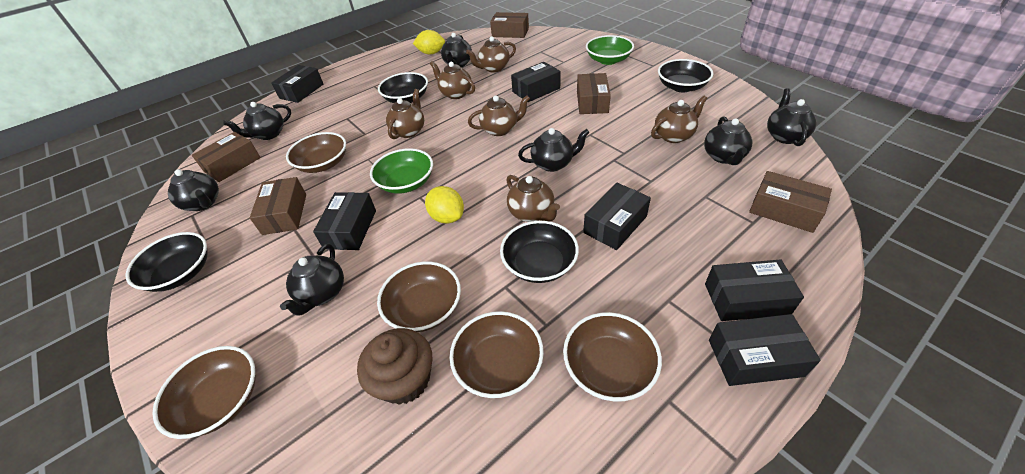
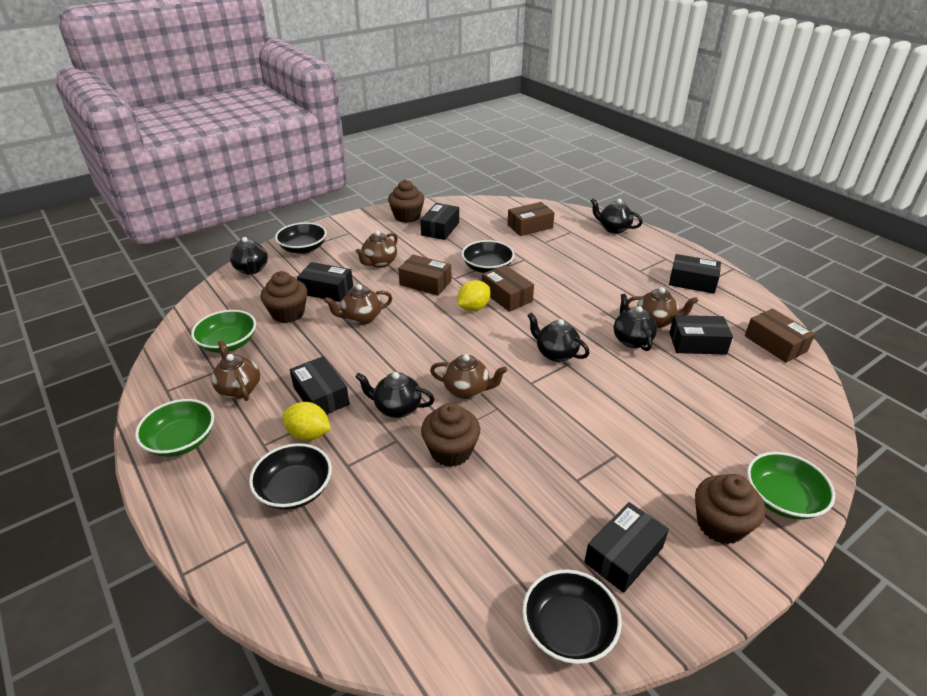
black teapot: 7 -> 5
brown bowl: 5 -> 0
brown box: 5 -> 4
brown cupcake: 1 -> 4
brown teapot: 6 -> 5
green bowl: 2 -> 3

